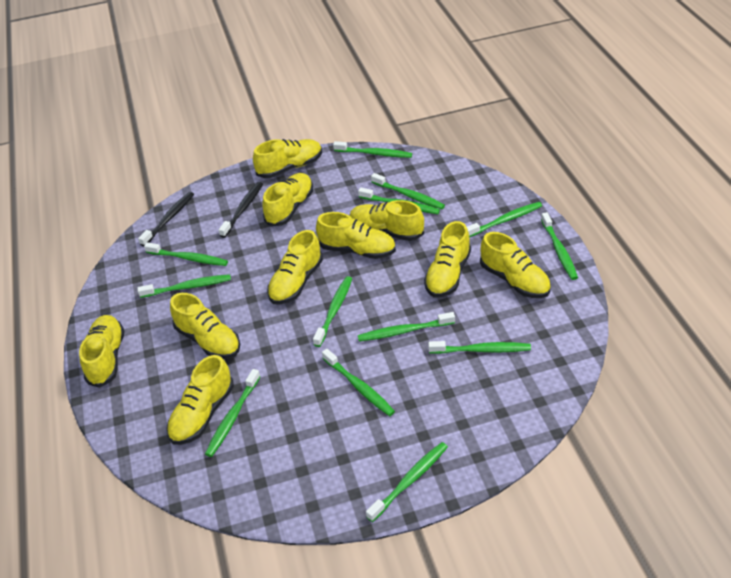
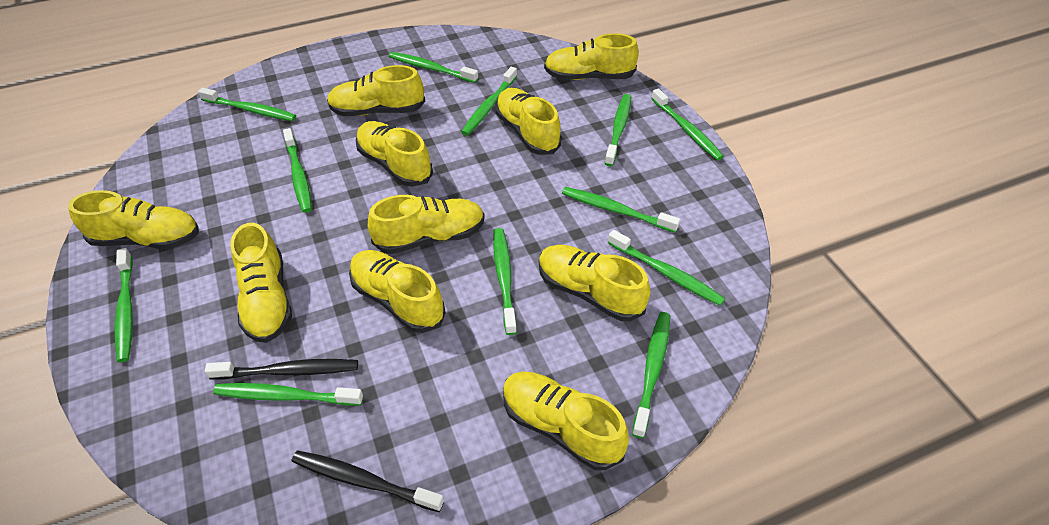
green toothbrush: 13 -> 12

